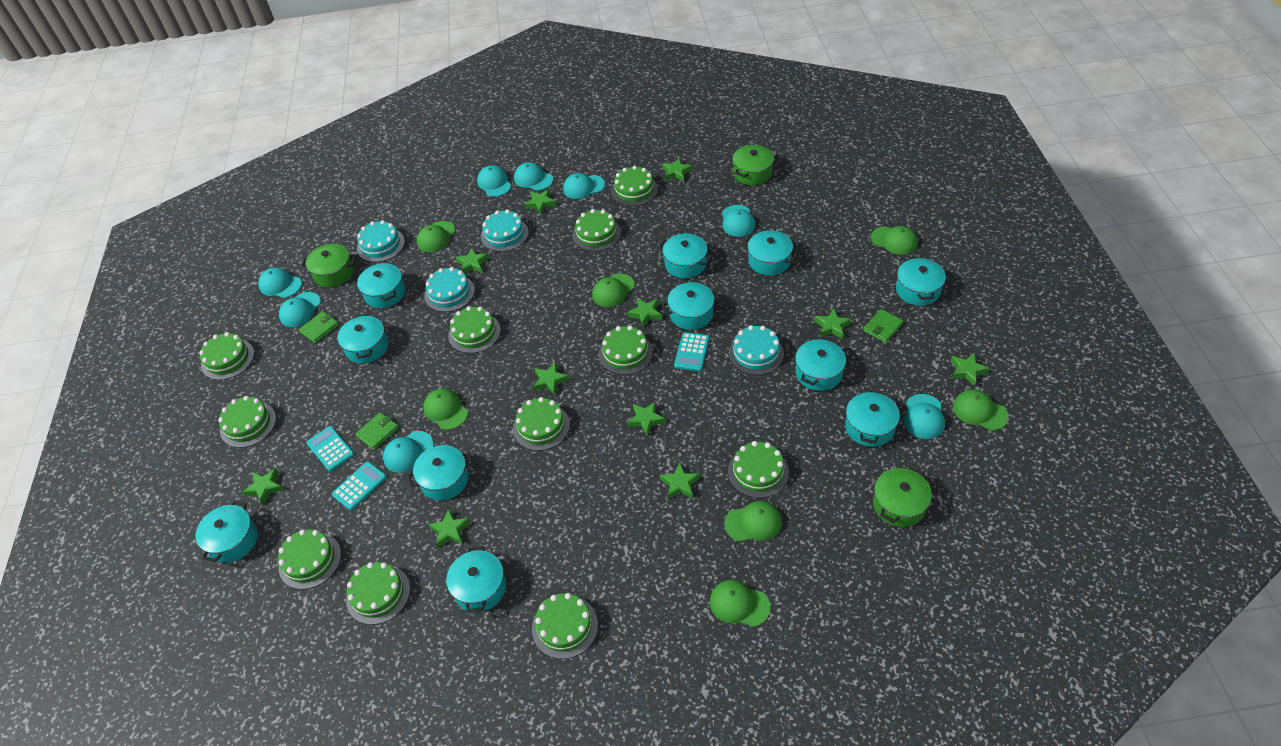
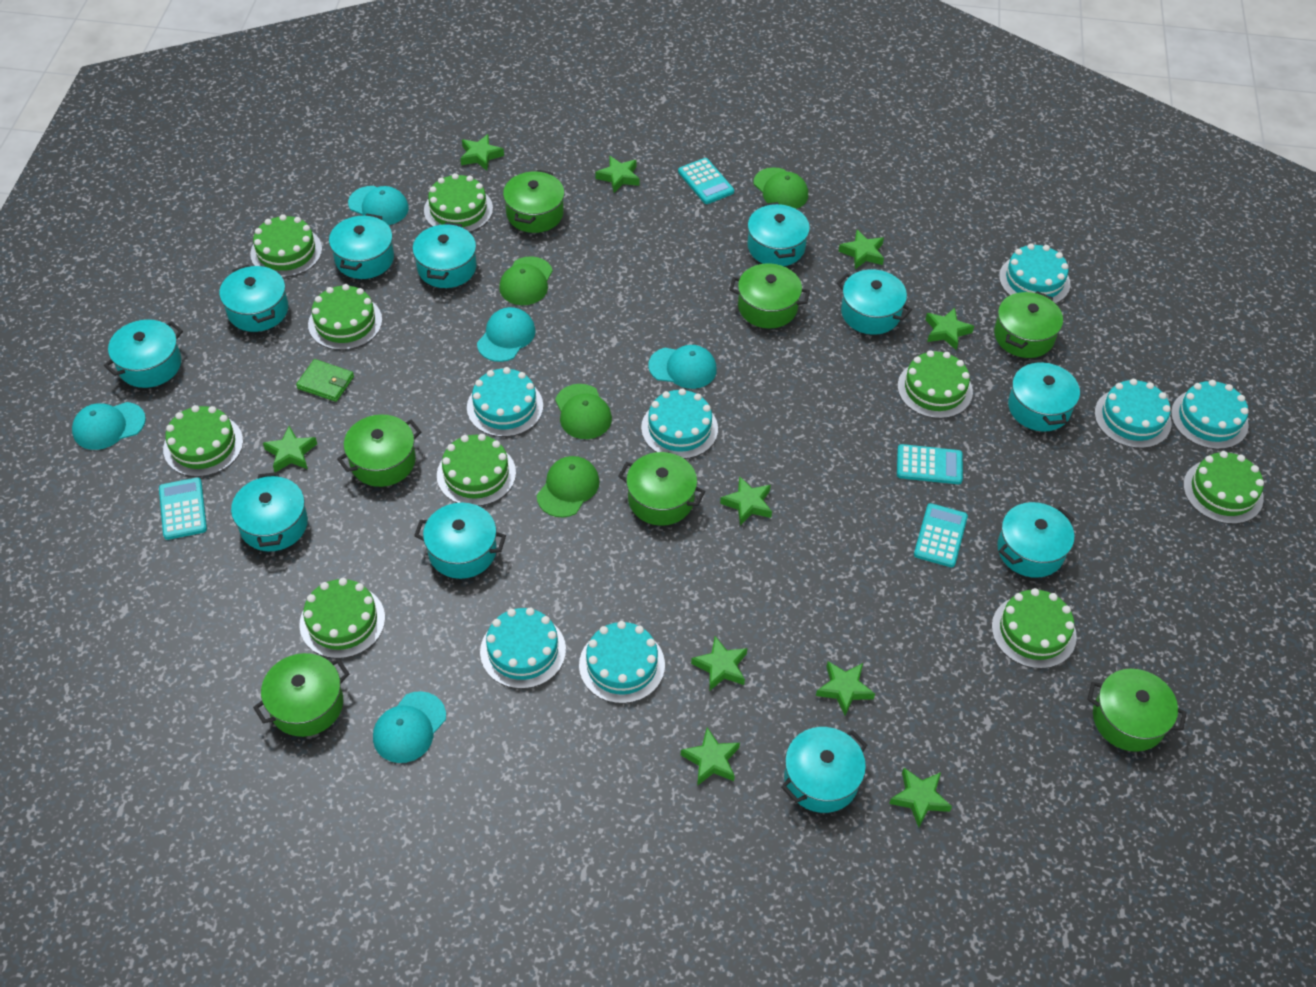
green cake: 11 -> 9
green cap: 7 -> 4
green pot: 3 -> 7
green star: 11 -> 10
green wallet: 3 -> 1
turquoise cake: 4 -> 7
turquoise calculator: 3 -> 4
turquoise cap: 8 -> 5

